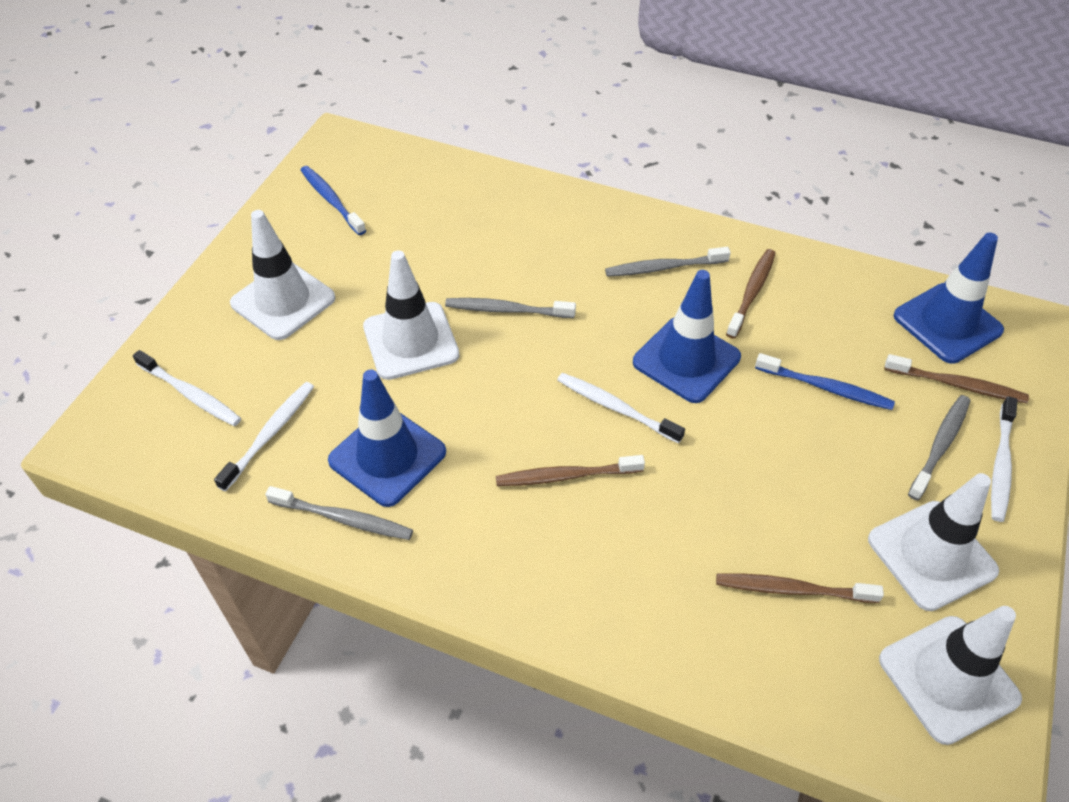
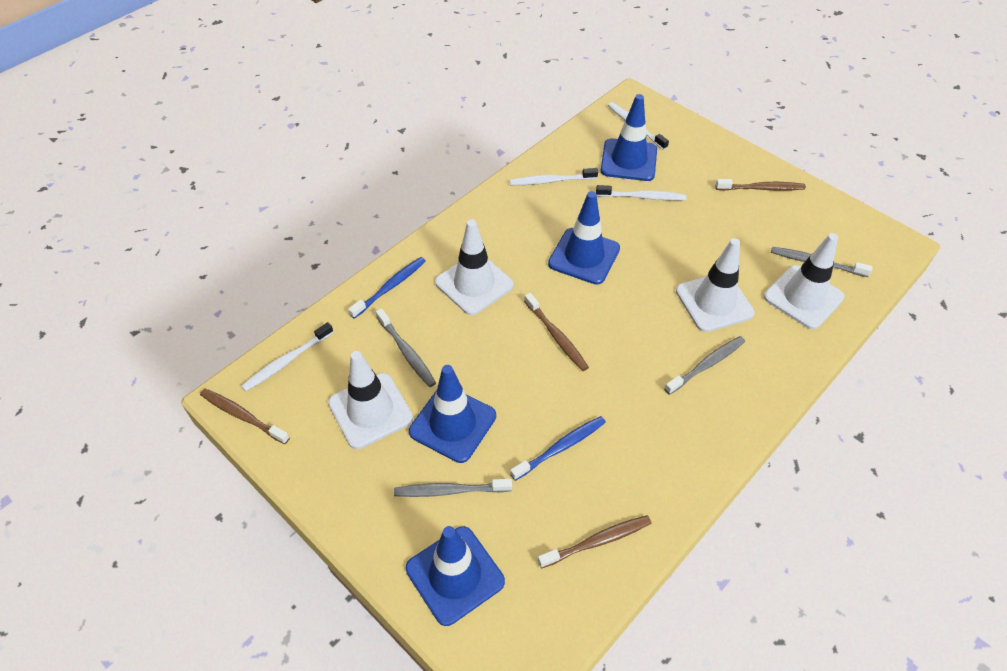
blue traffic cone: 3 -> 4

